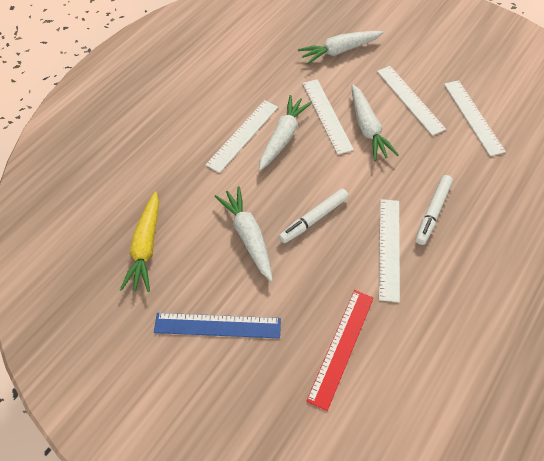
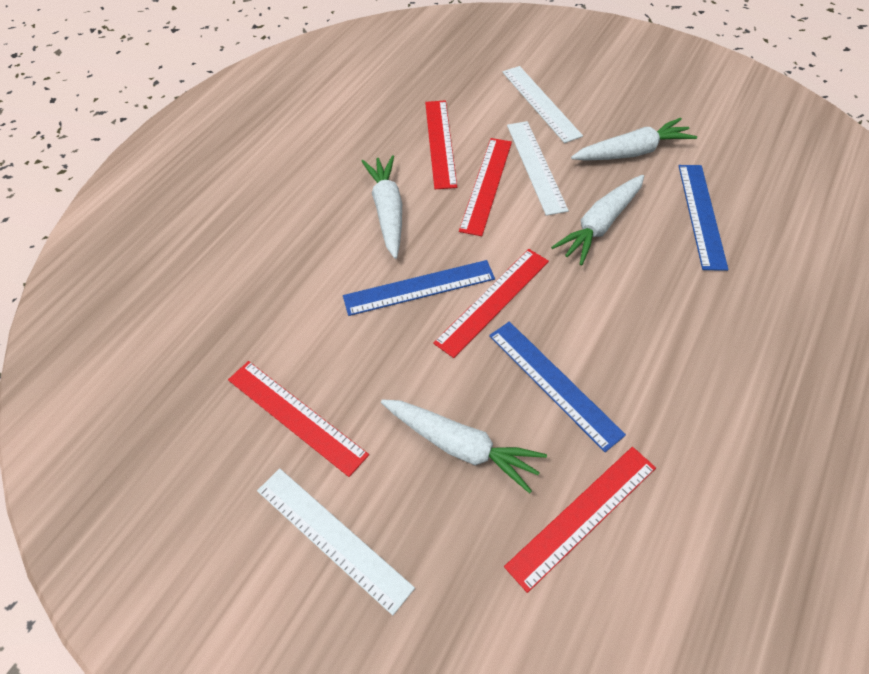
blue ruler: 1 -> 3
red ruler: 1 -> 5
white marker: 2 -> 0
white ruler: 5 -> 3
yellow carrot: 1 -> 0

